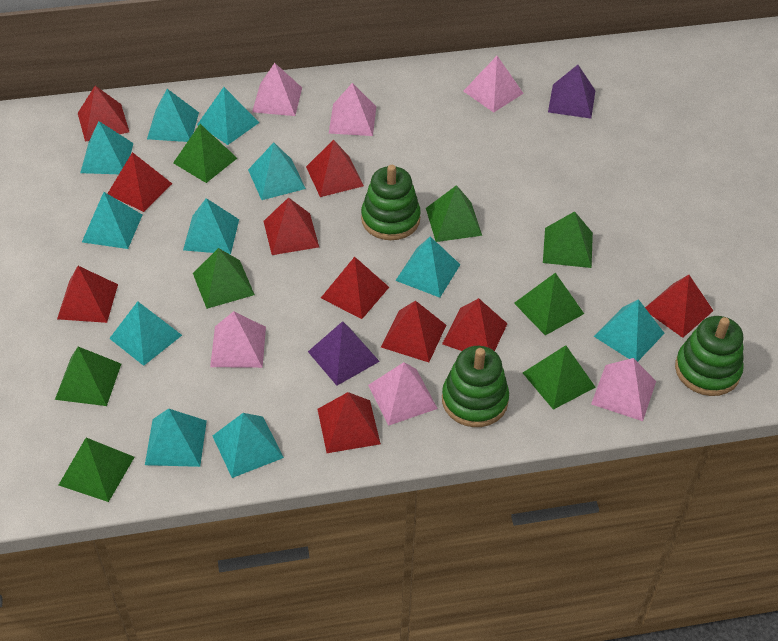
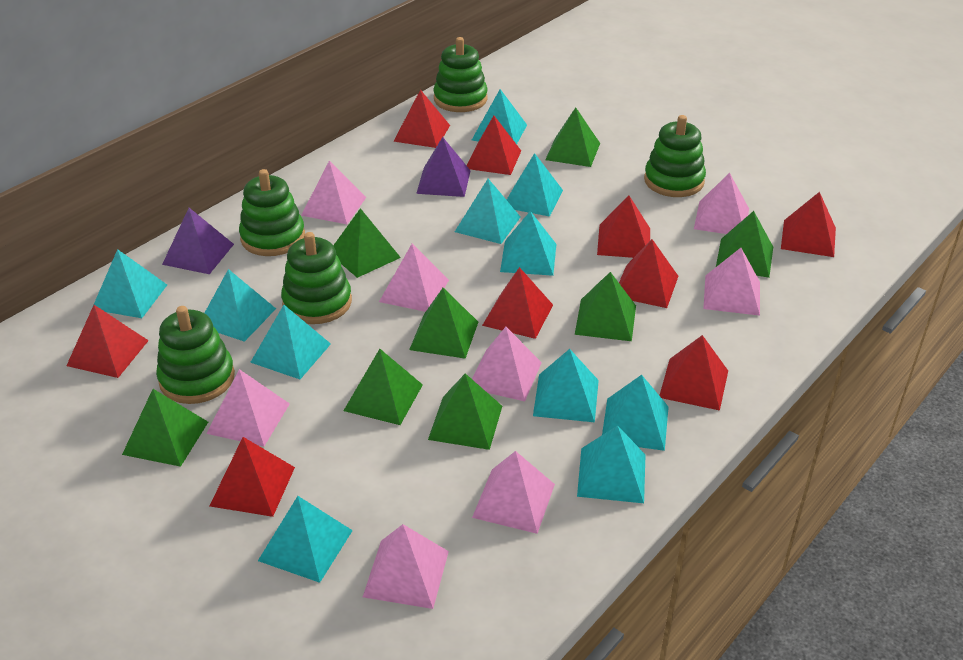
green stacking toy: 3 -> 5
pink pyramid: 6 -> 8
red pyramid: 10 -> 9

